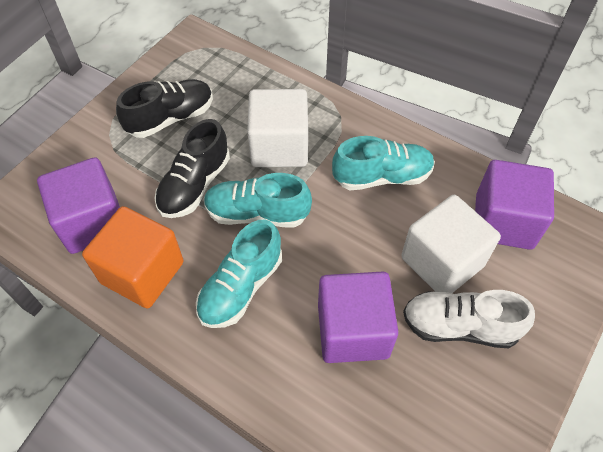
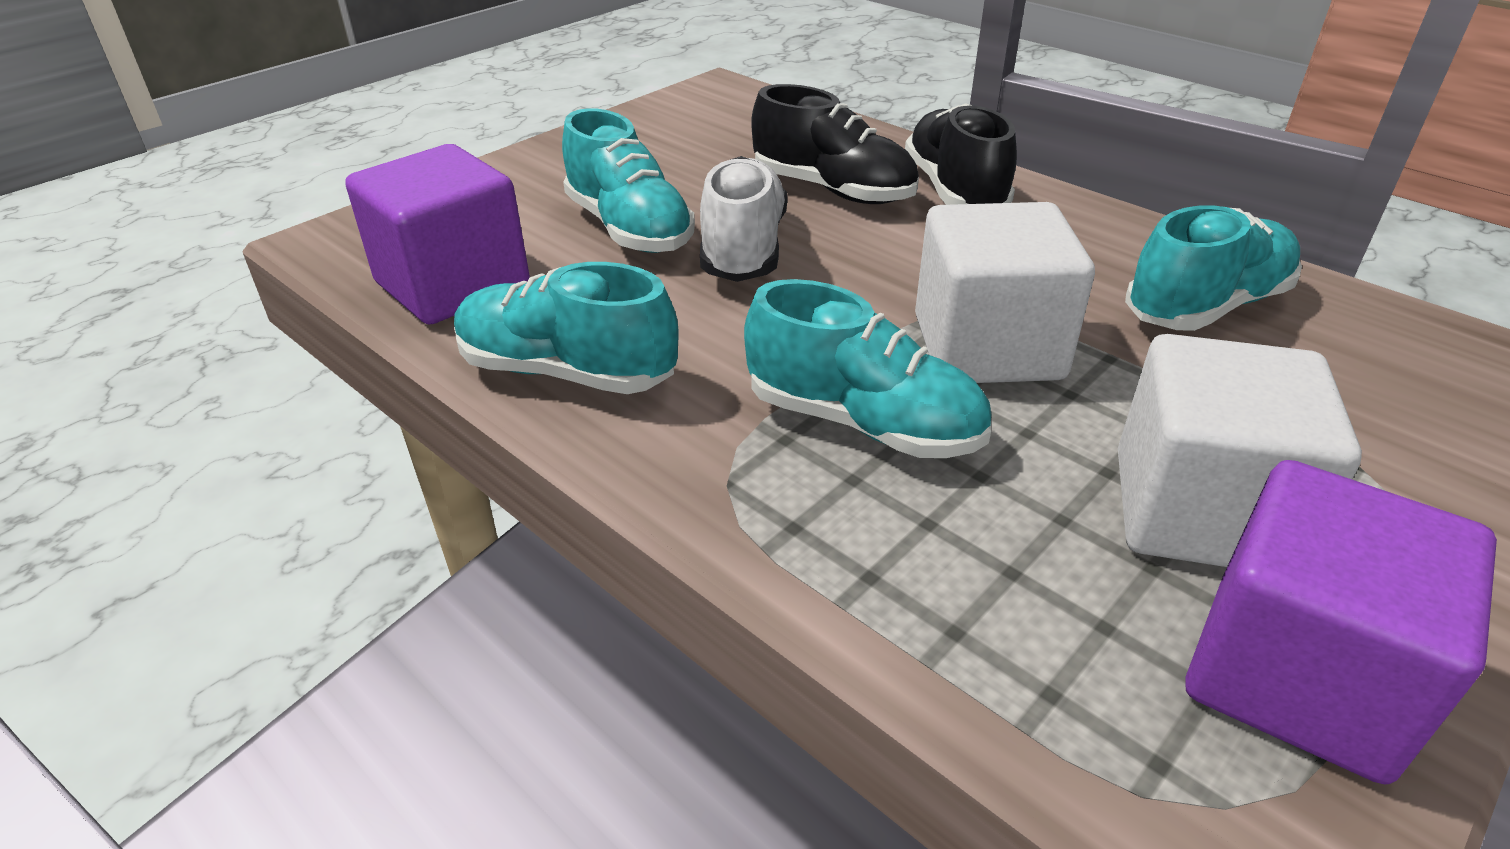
orange cube: 1 -> 0
purple cube: 3 -> 2
turquoise shoe: 3 -> 4

